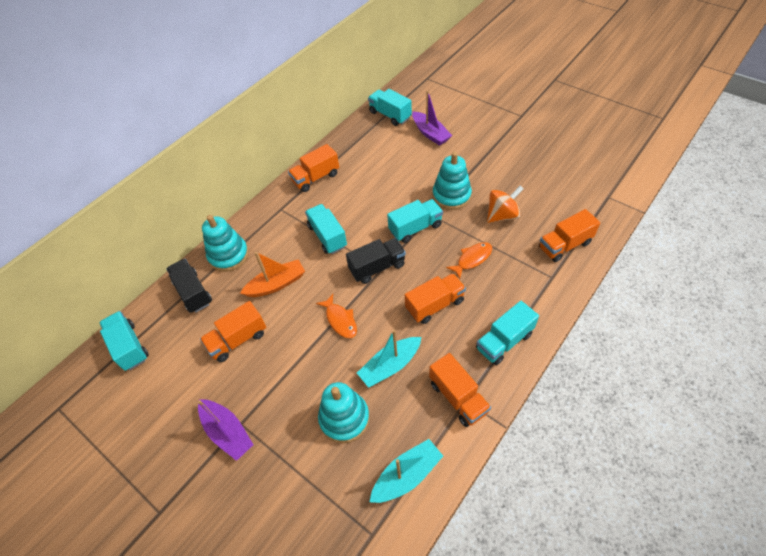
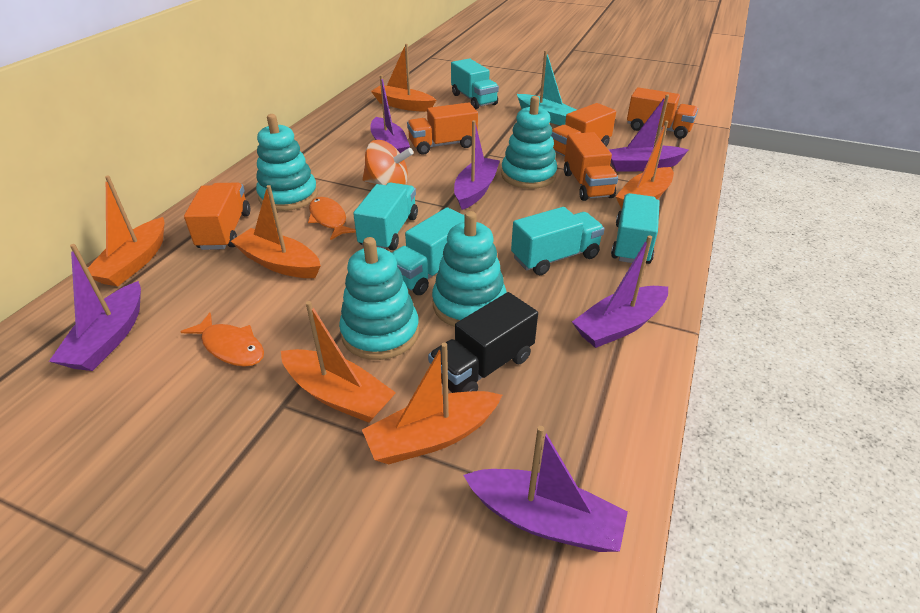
black truck: 2 -> 1
orange boat: 1 -> 6
purple boat: 2 -> 6
turquoise boat: 2 -> 1
turquoise stacking toy: 3 -> 4

